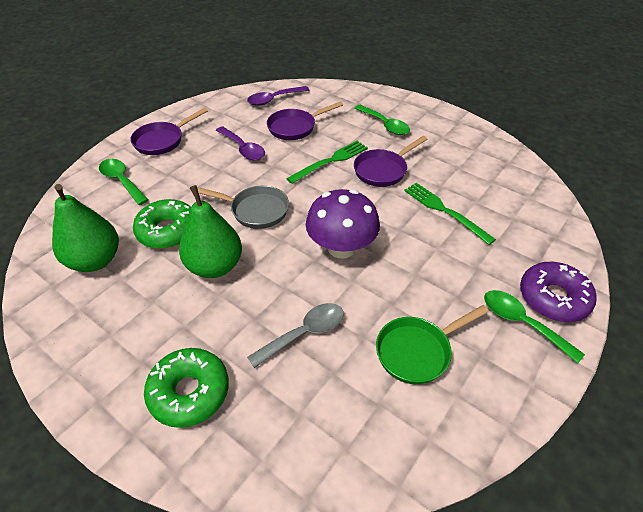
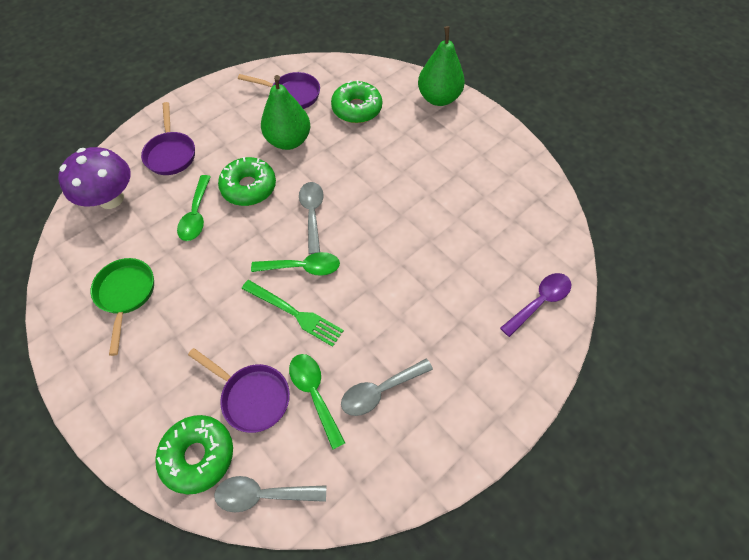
green donut: 2 -> 3
green fork: 2 -> 1
grey pan: 1 -> 0
grey spoon: 1 -> 3
purple donut: 1 -> 0
purple spoon: 2 -> 1

